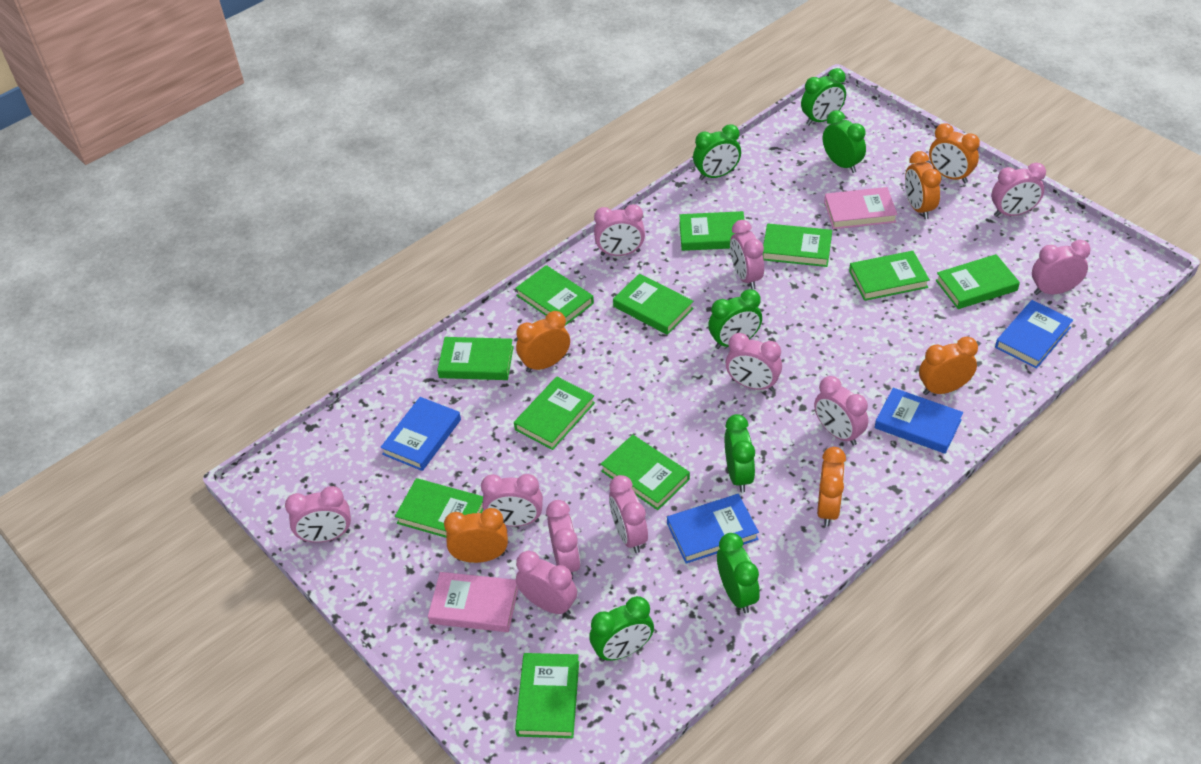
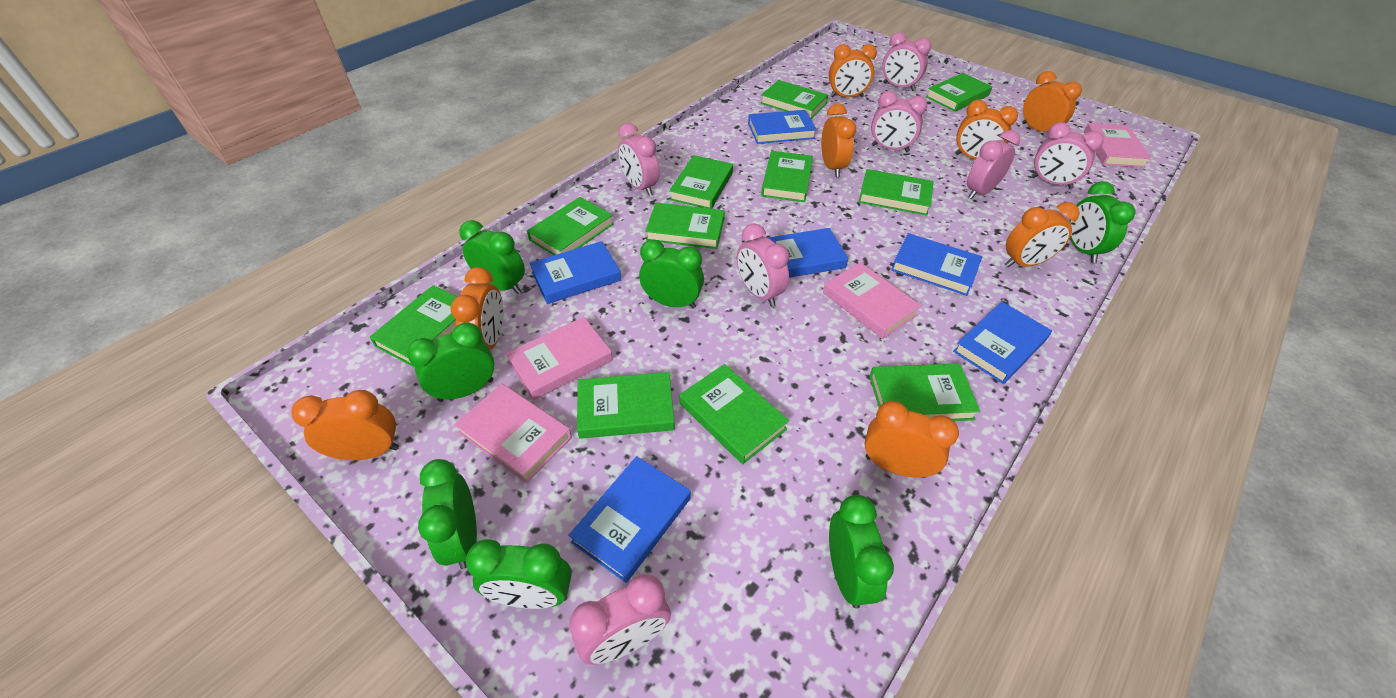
blue book: 4 -> 6
orange clock: 6 -> 8
pink book: 2 -> 4
pink clock: 11 -> 7

